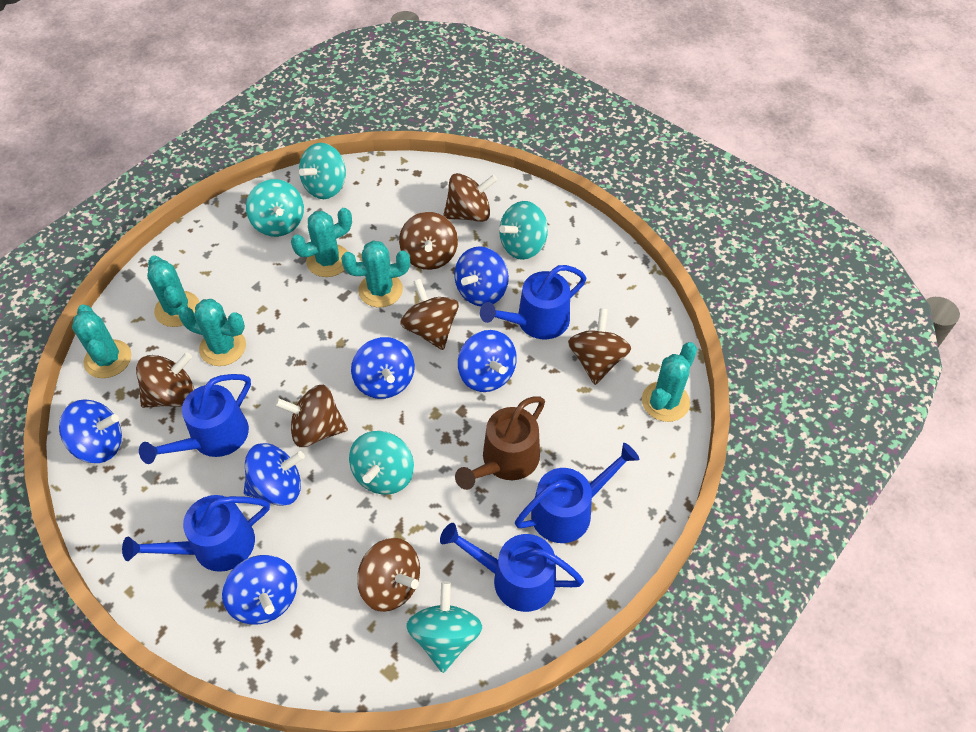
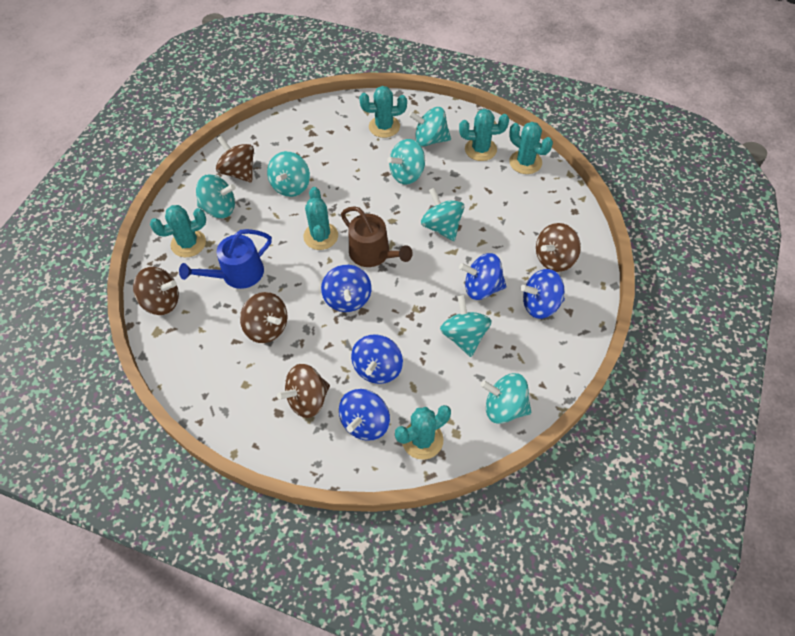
blue spinning top: 6 -> 5
blue watering can: 5 -> 1
brown spinning top: 7 -> 5
turquoise spinning top: 5 -> 7

